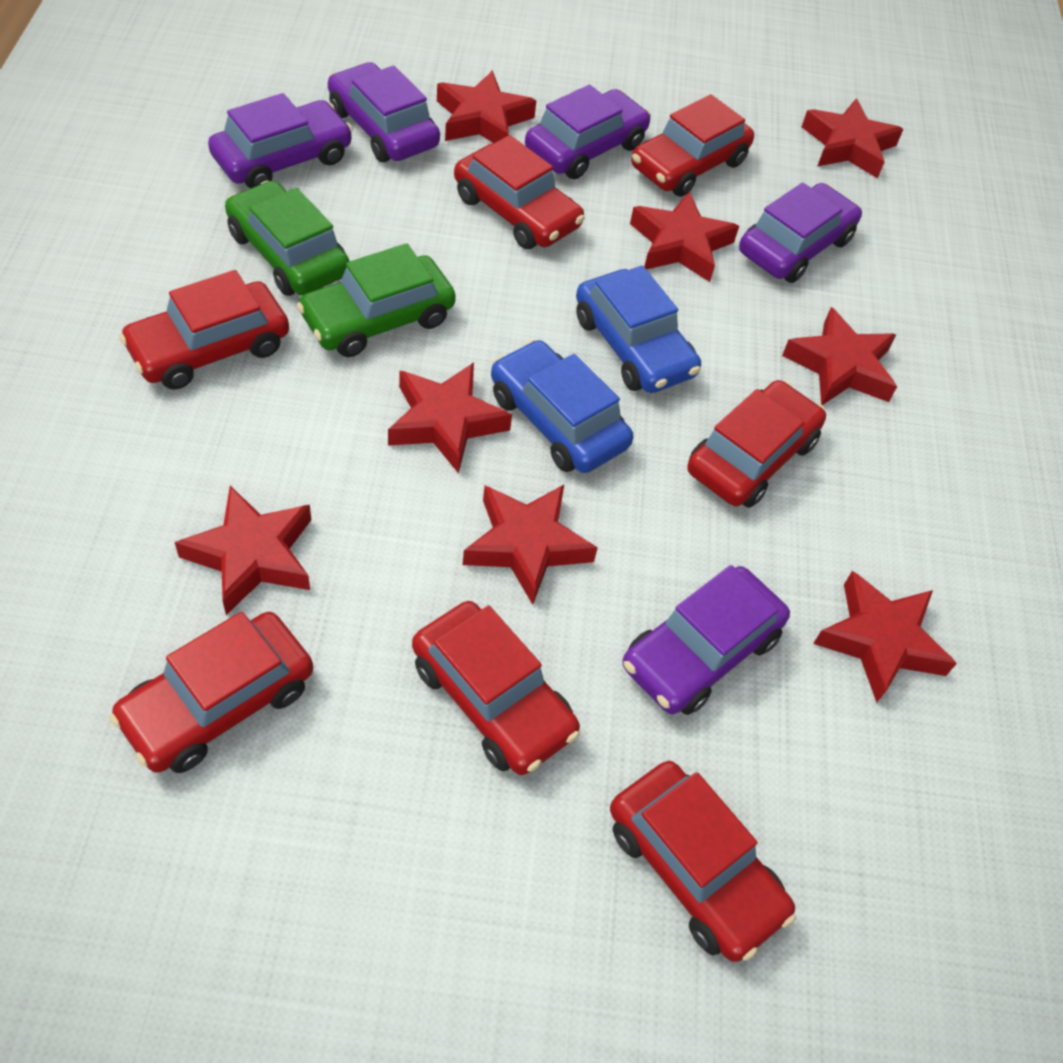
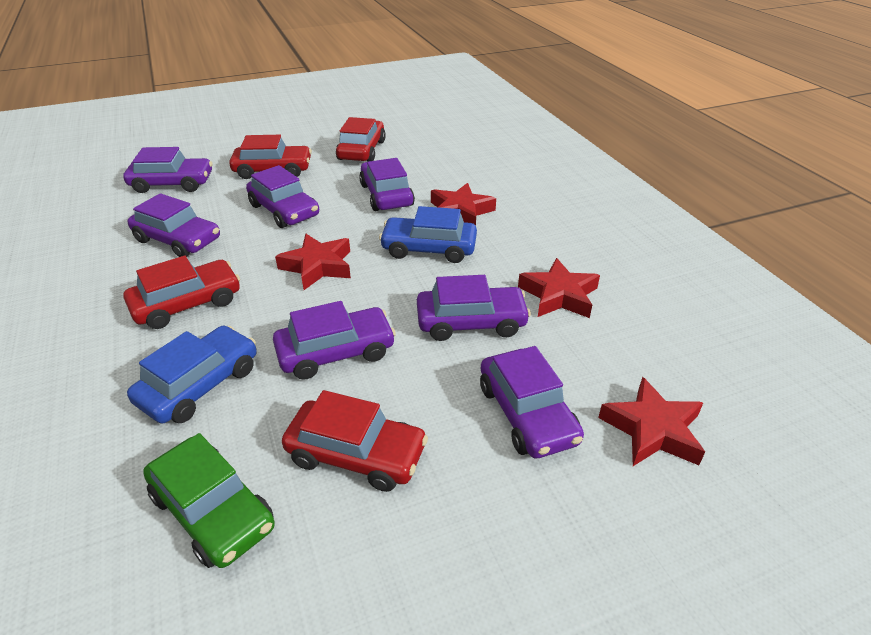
green car: 2 -> 1
purple car: 5 -> 7
red car: 7 -> 4
red star: 8 -> 4

